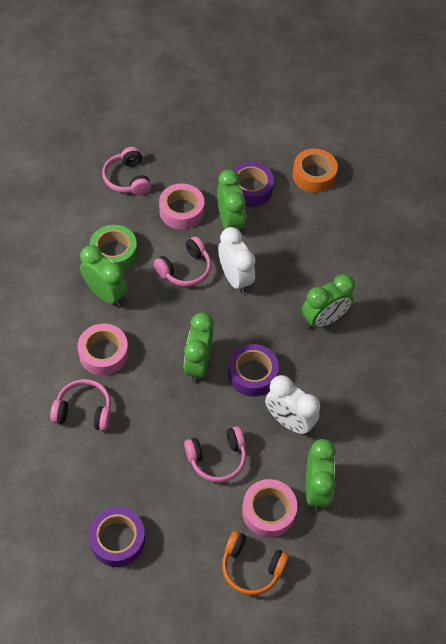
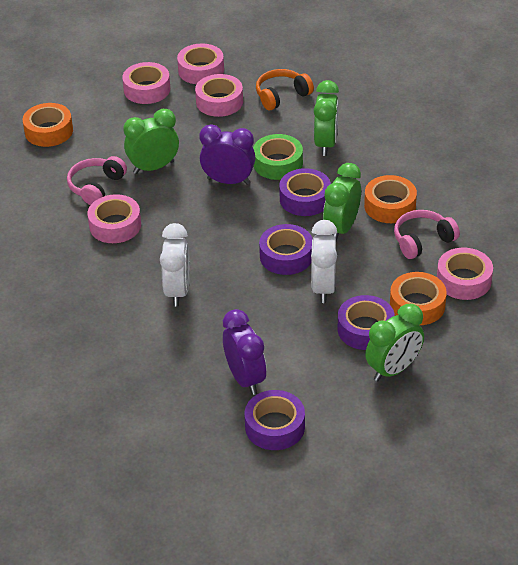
green clock: 5 -> 4
orange tape: 1 -> 3
pink headphones: 4 -> 2
pink tape: 3 -> 5
purple clock: 0 -> 2
purple tape: 3 -> 4

